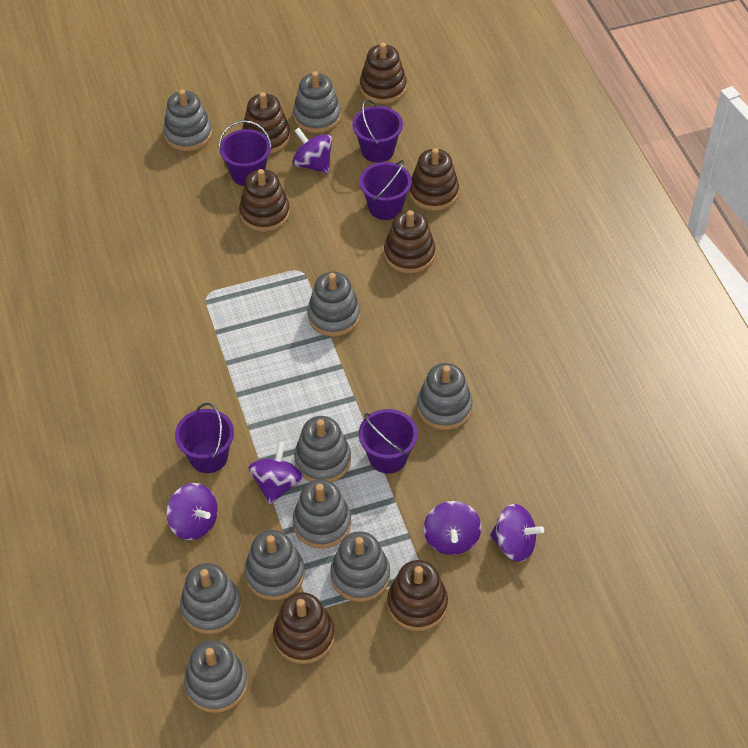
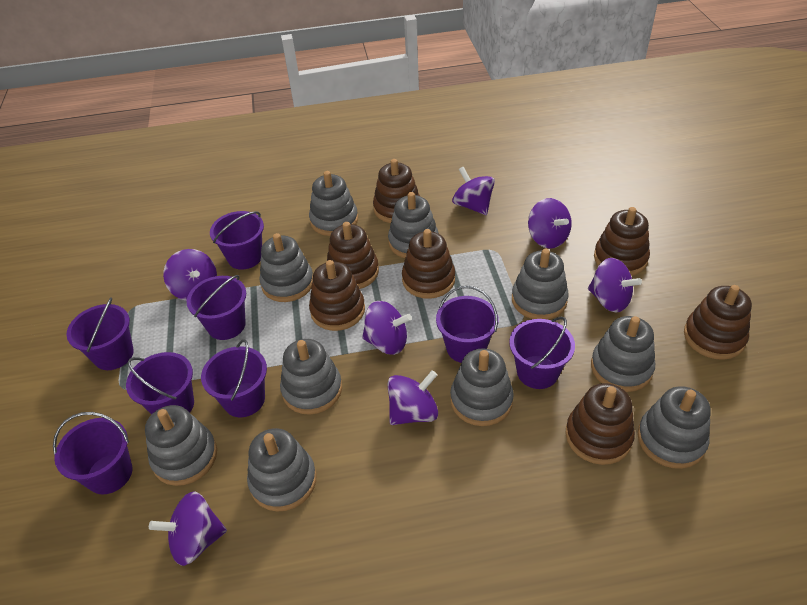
purple bucket: 5 -> 8
purple spinning top: 5 -> 7

